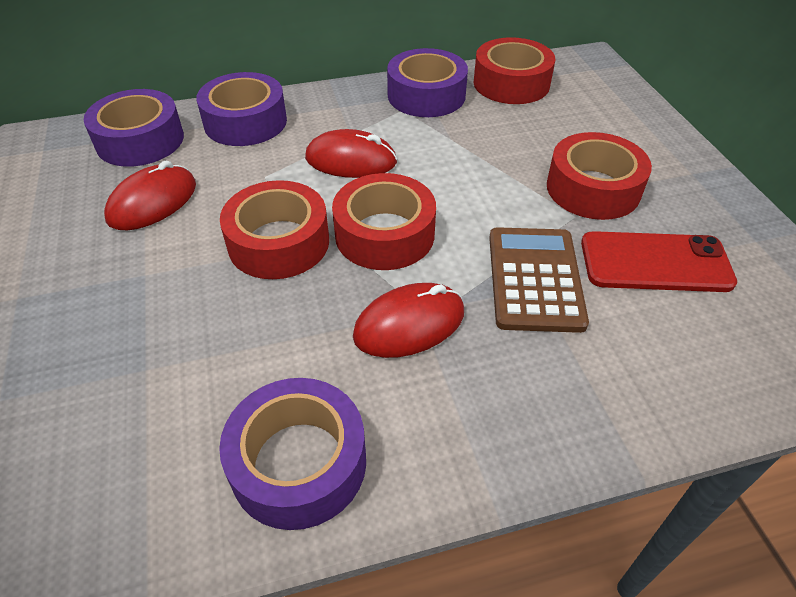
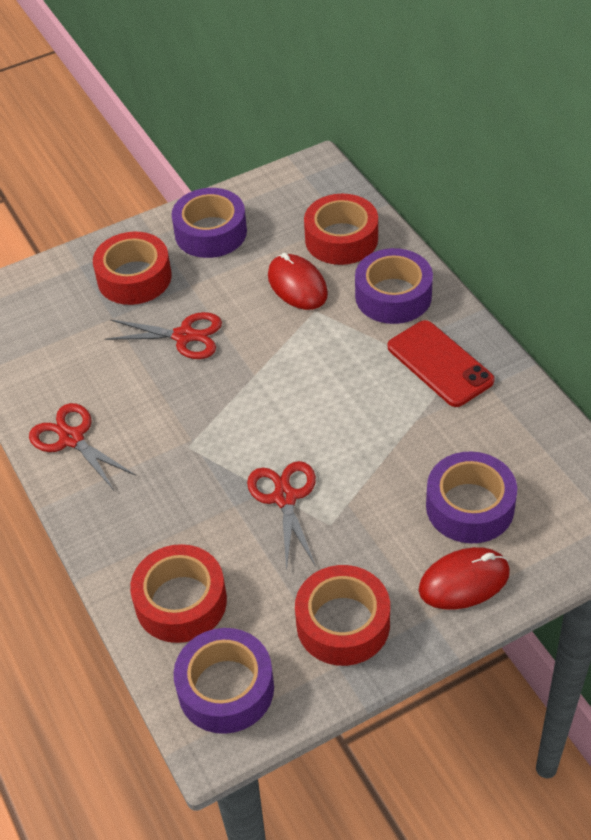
brown calculator: 1 -> 0
red mouse: 3 -> 2
red scissors: 0 -> 3

